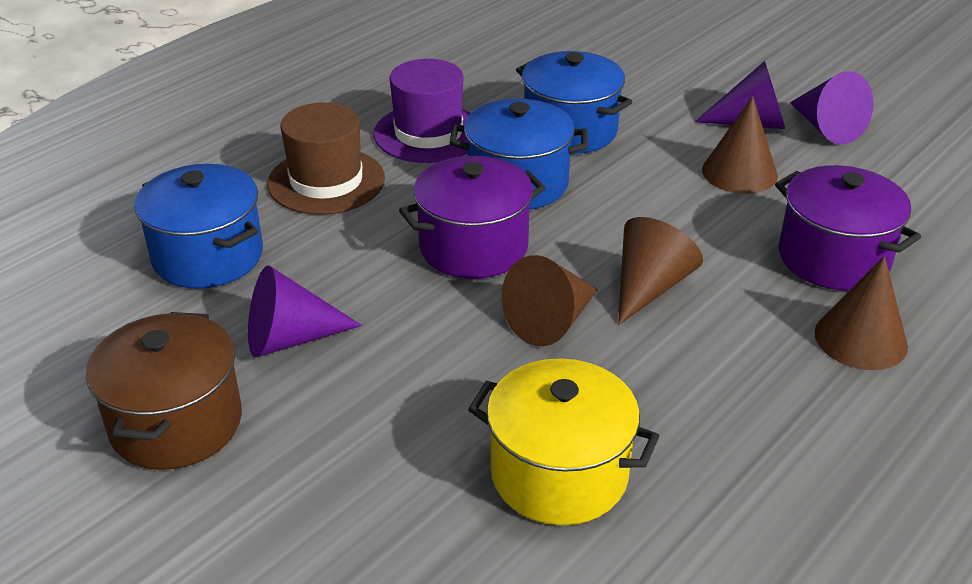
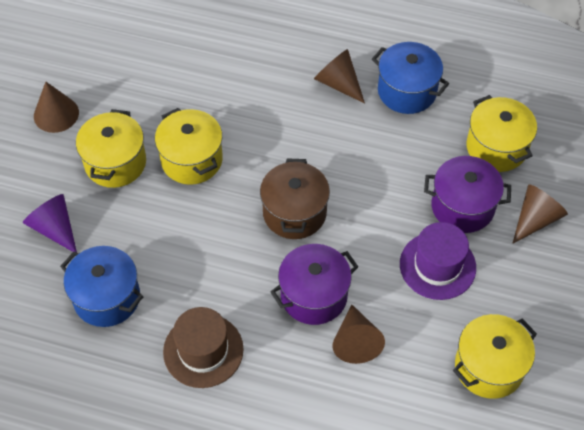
blue pot: 3 -> 2
purple cone: 3 -> 1
yellow pot: 1 -> 4

